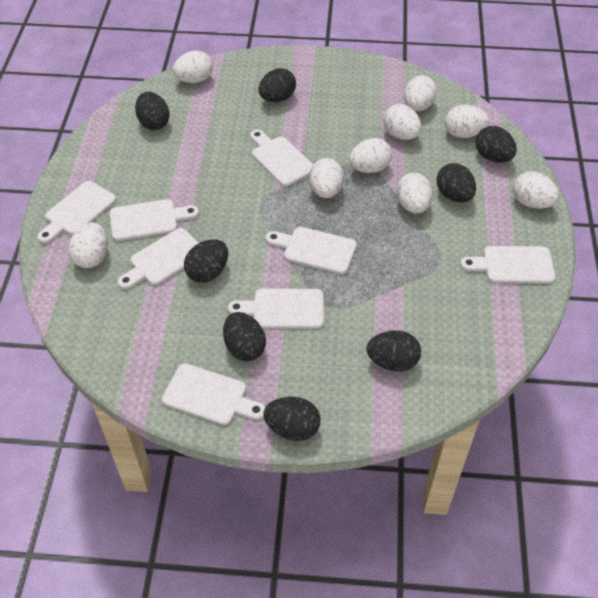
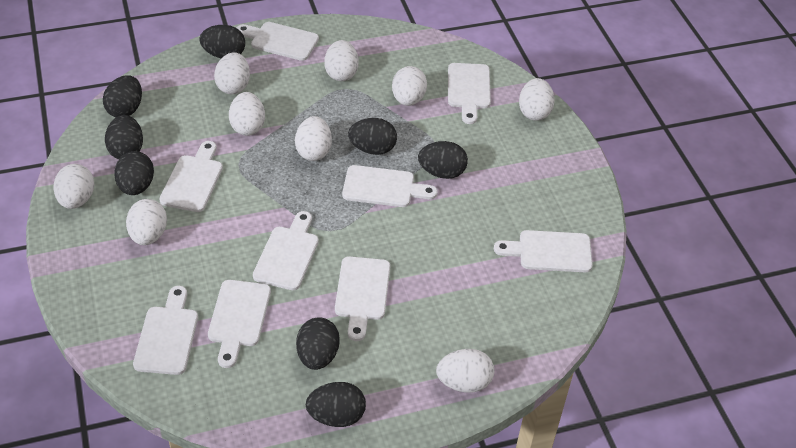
white cutting board: 8 -> 9

